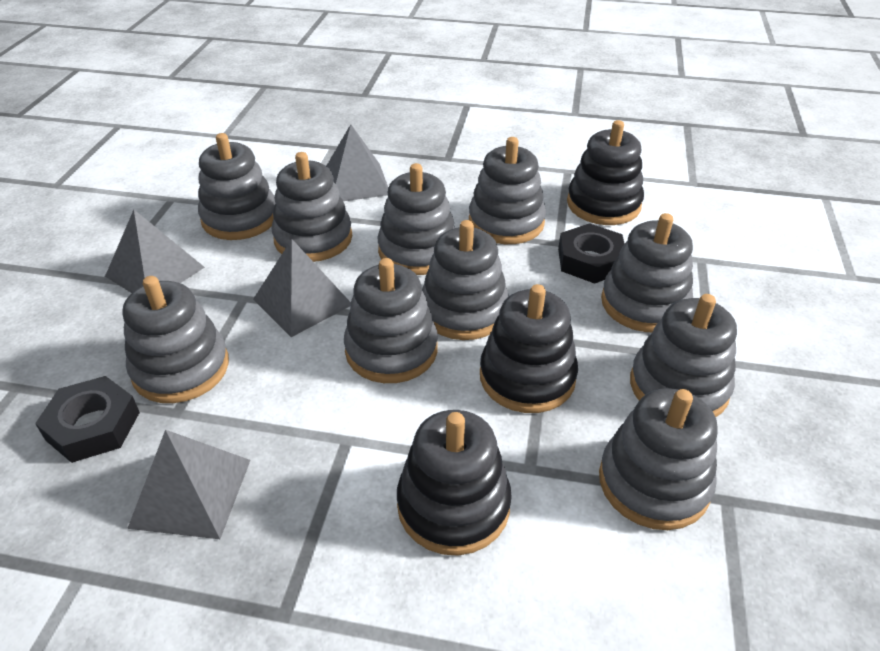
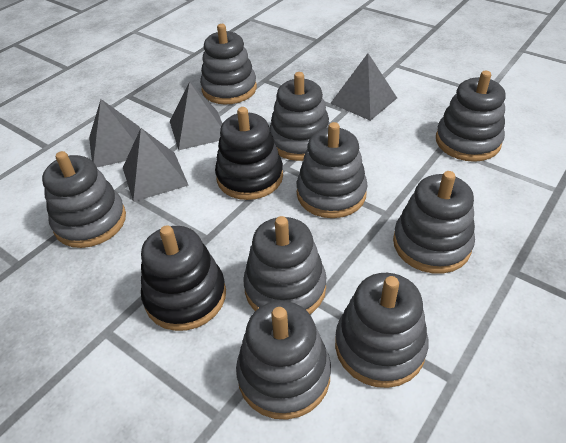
black nut: 2 -> 0
black stacking toy: 3 -> 2
grey stacking toy: 10 -> 9

